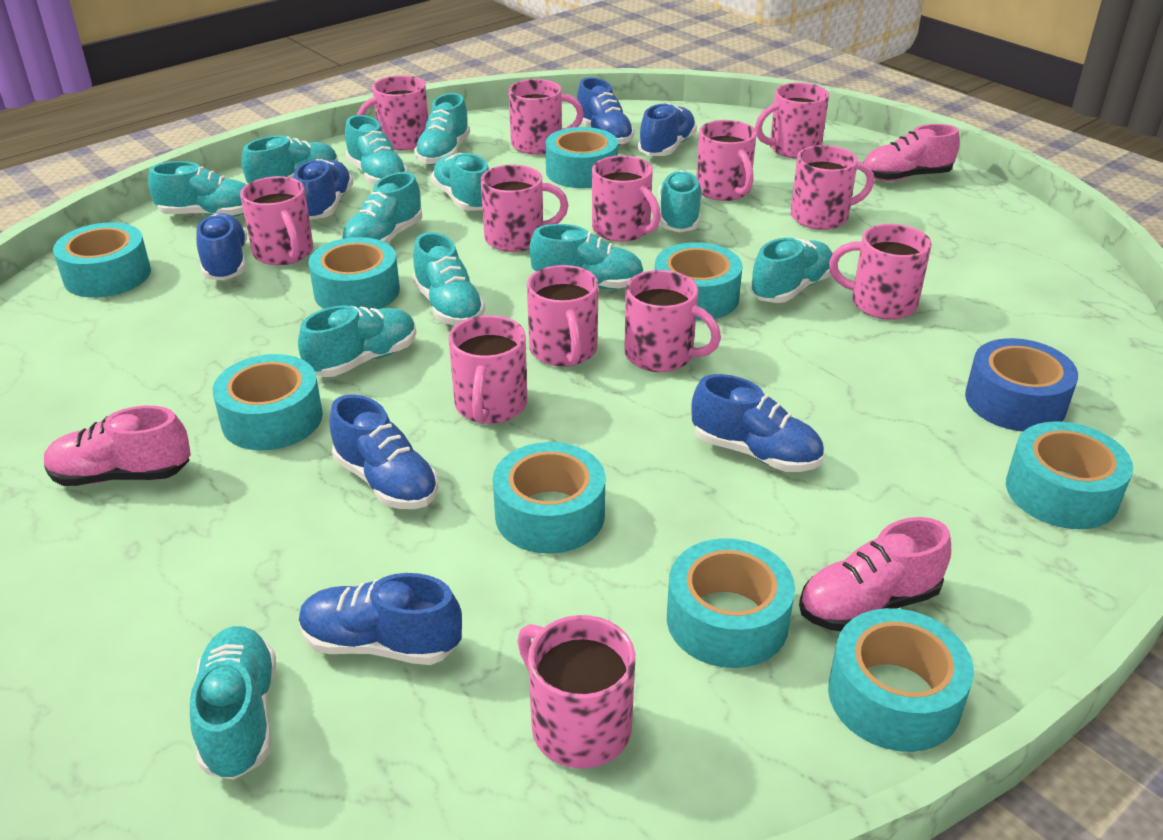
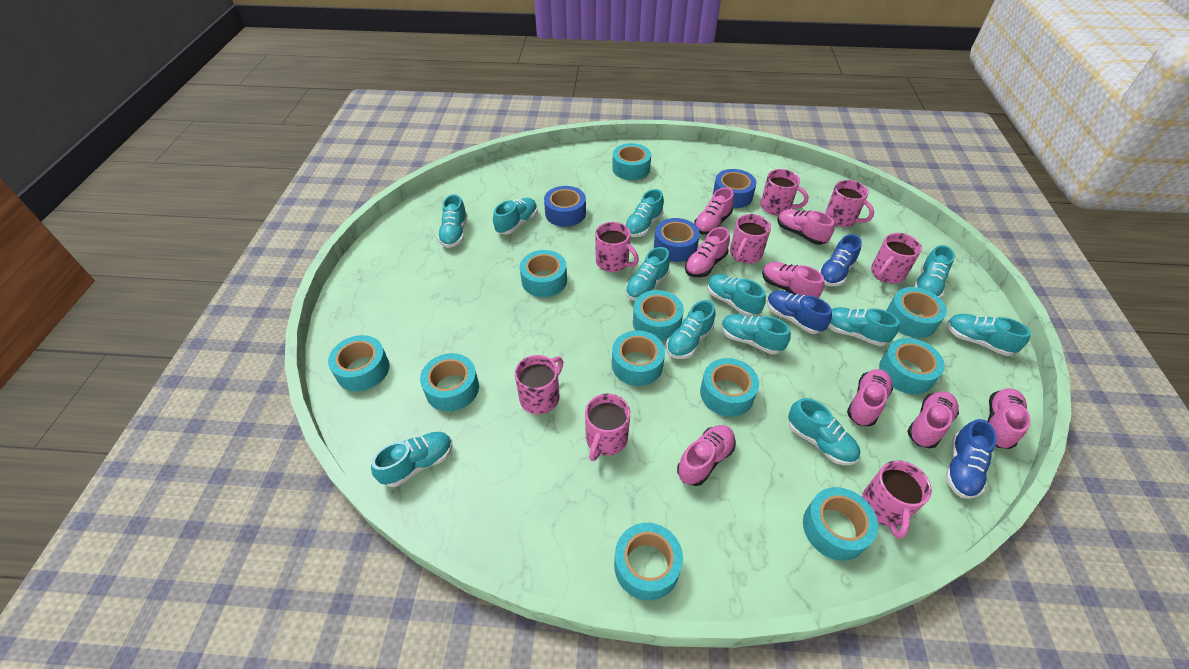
blue shoe: 7 -> 3
blue tape: 1 -> 3
pink mug: 13 -> 8
pink shoe: 3 -> 8
turquoise tape: 9 -> 11

